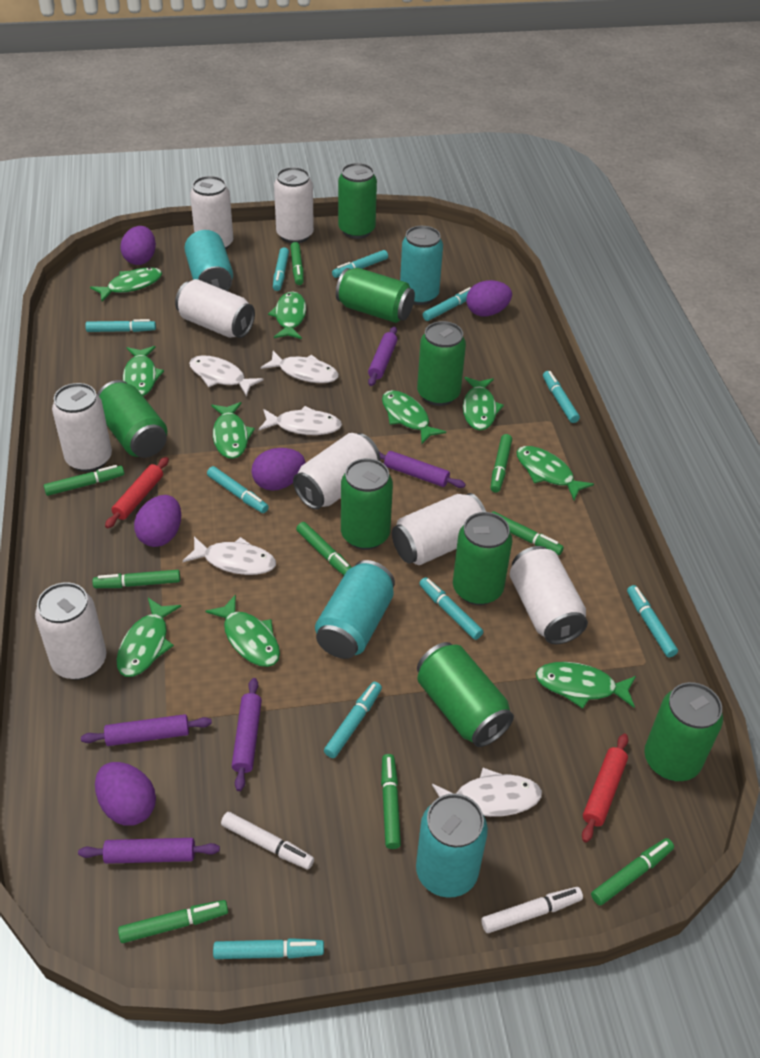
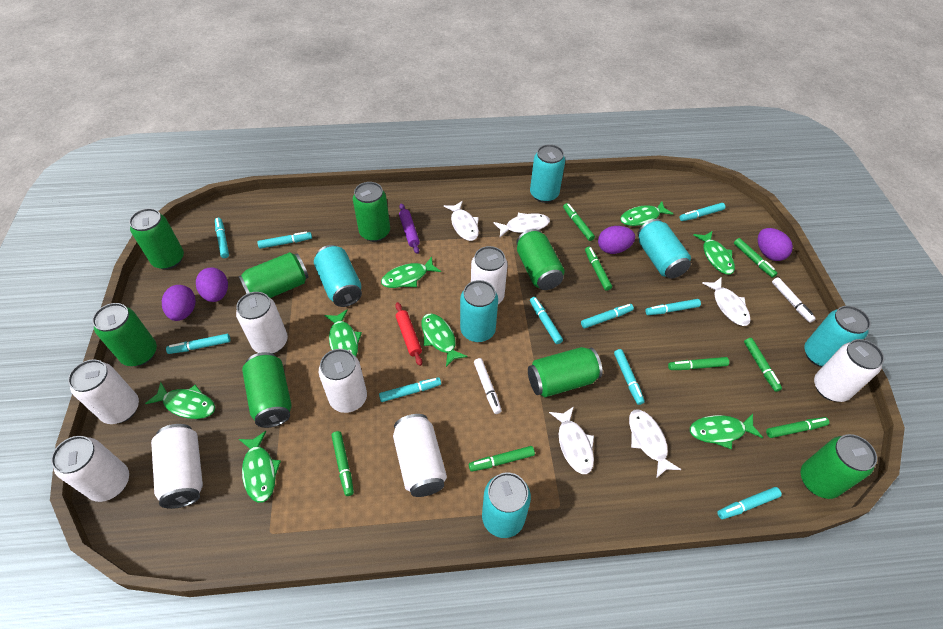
green fish: 10 -> 8
green marker: 9 -> 8
purple egg: 5 -> 4
purple rolling pin: 5 -> 1
red rolling pin: 2 -> 1
turquoise can: 4 -> 6

